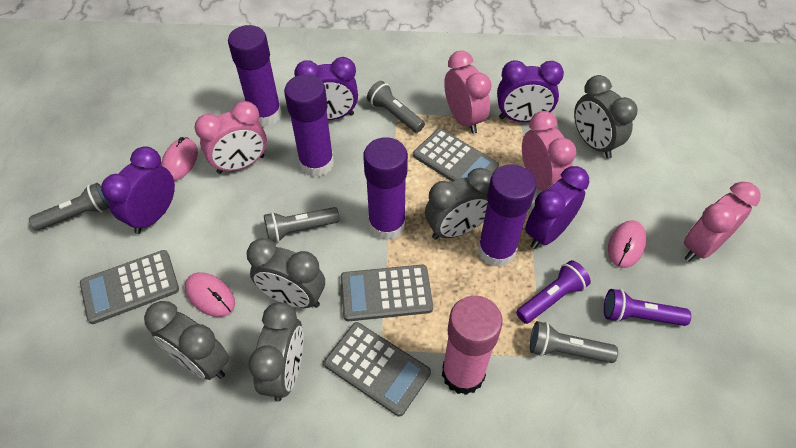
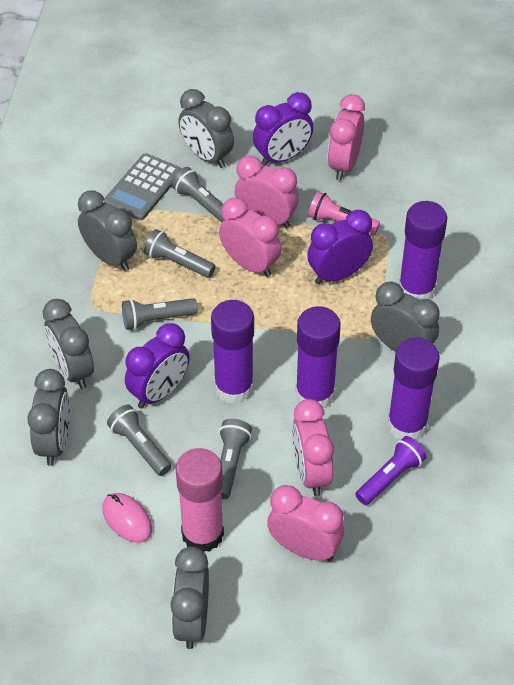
grey calculator: 4 -> 1
grey clock: 5 -> 6
grey flashlight: 4 -> 5
pink clock: 4 -> 5
pink flashlight: 0 -> 1
pink mouse: 3 -> 1
purple clock: 4 -> 3
purple flashlight: 2 -> 1

